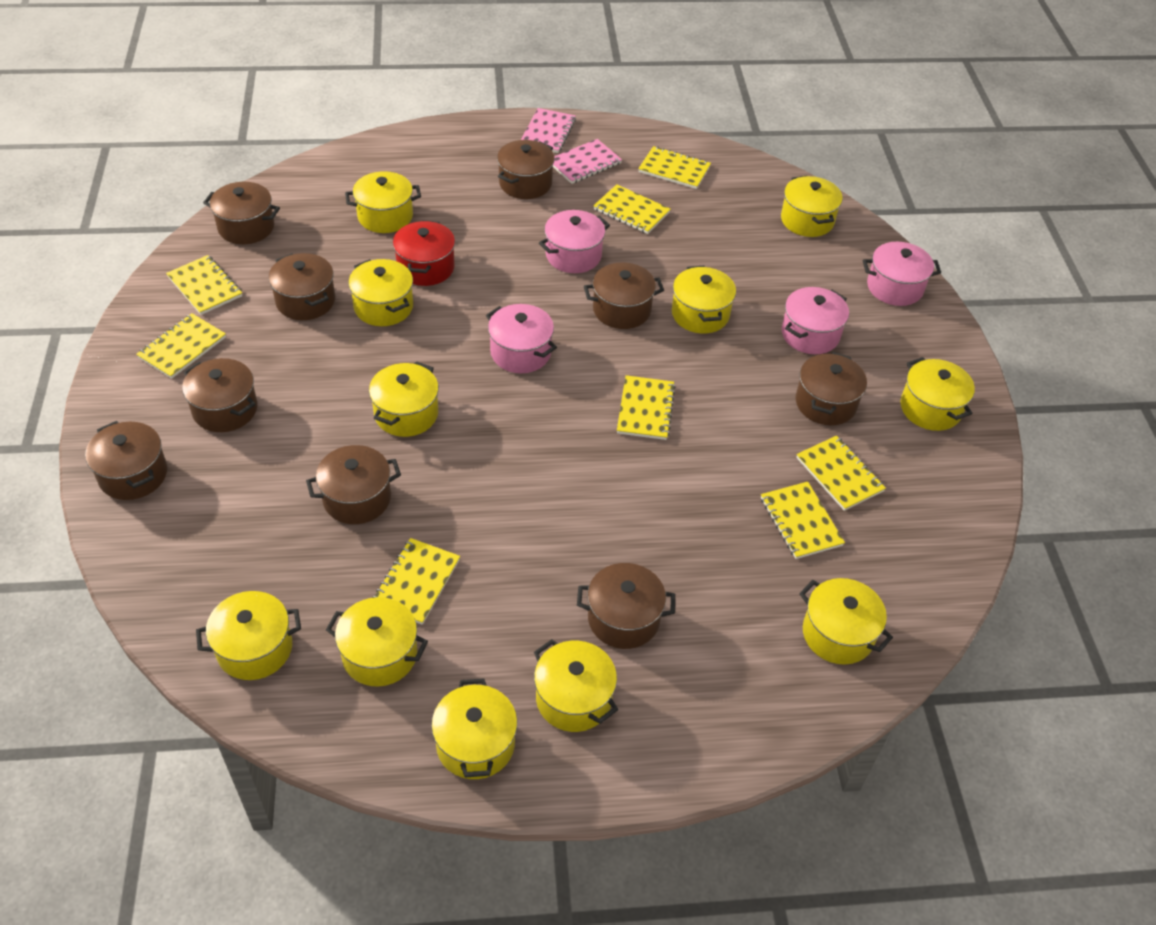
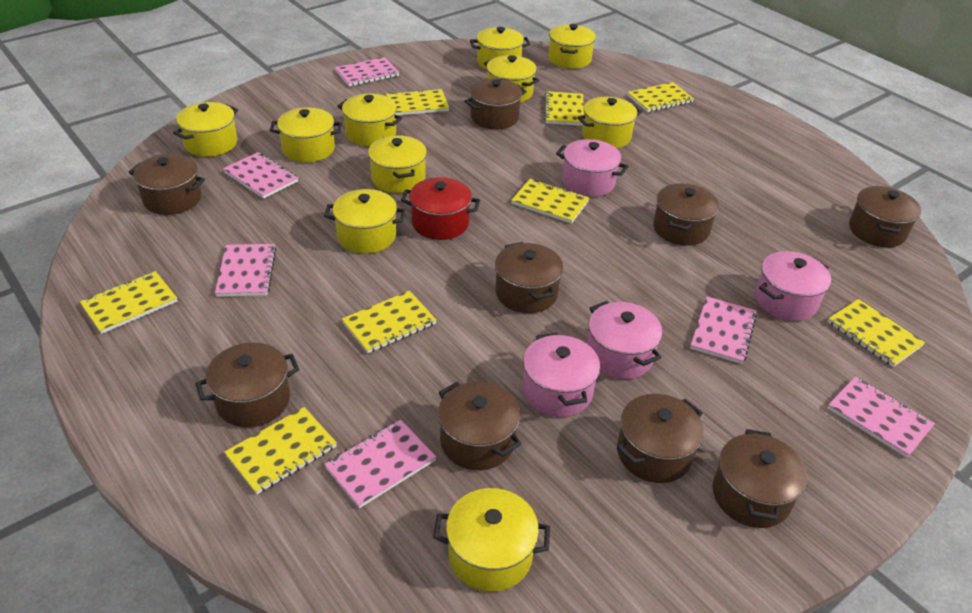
pink notebook: 2 -> 6
yellow pot: 11 -> 10

